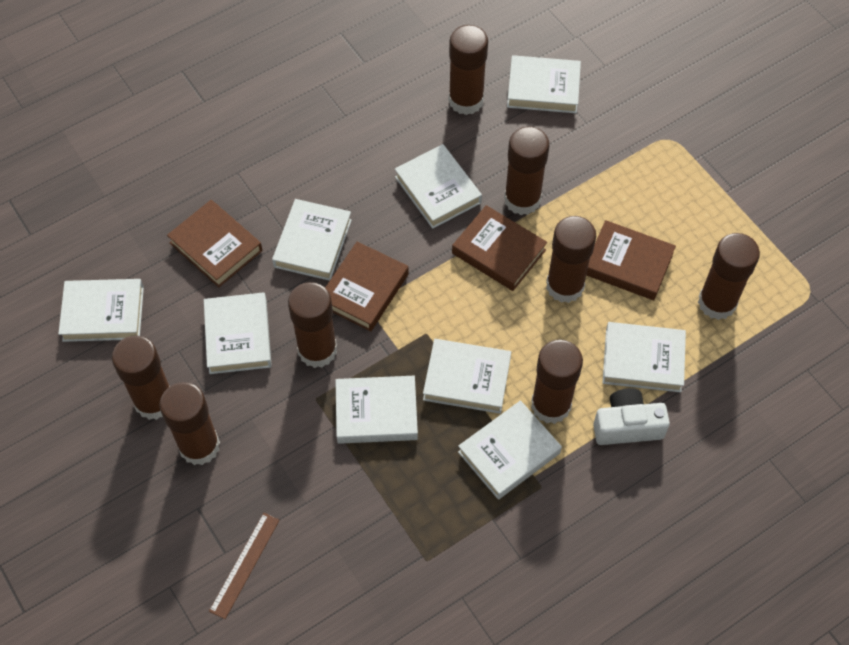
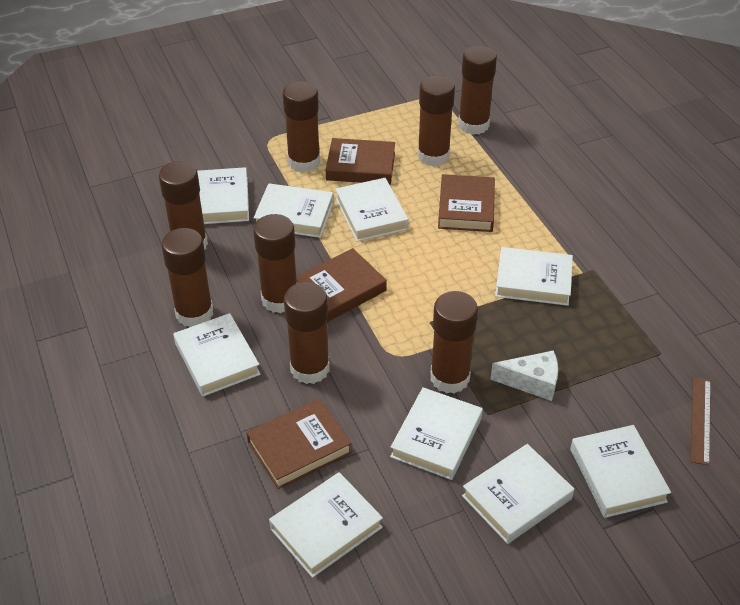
white camera: 1 -> 0
white cheese: 0 -> 1

